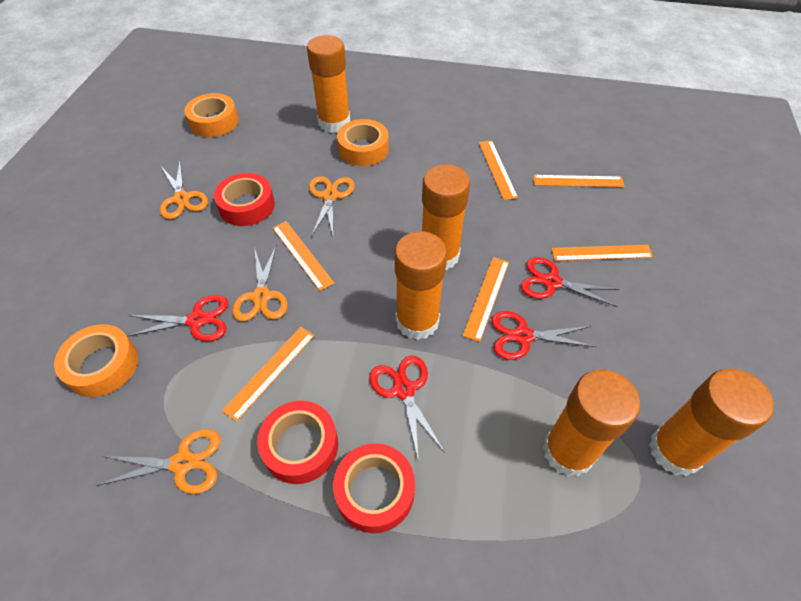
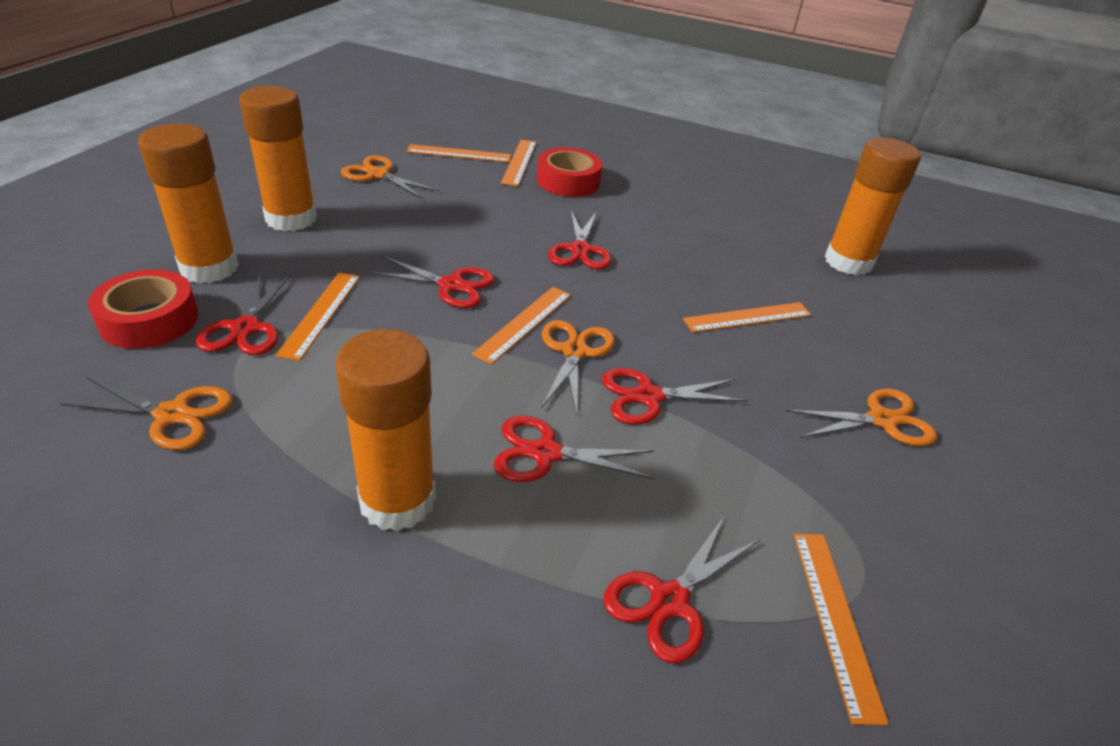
orange glue stick: 5 -> 4
orange tape: 3 -> 0
red scissors: 4 -> 6
red tape: 3 -> 2

